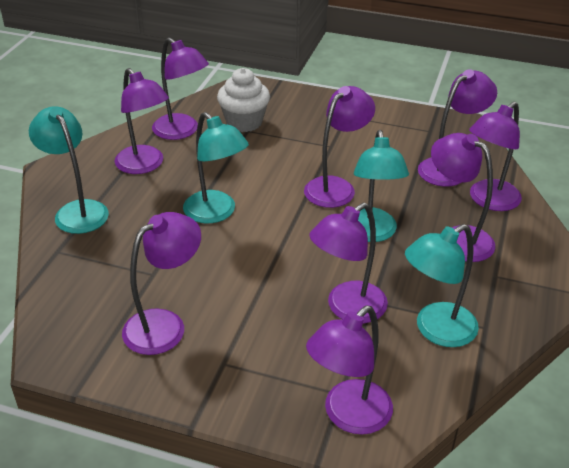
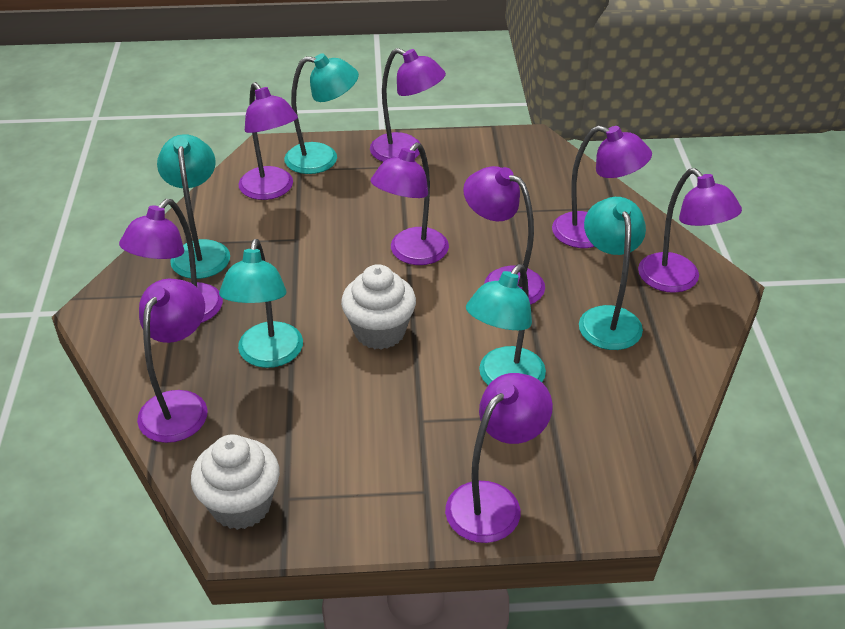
turquoise lamp: 4 -> 5
white cupcake: 1 -> 2

